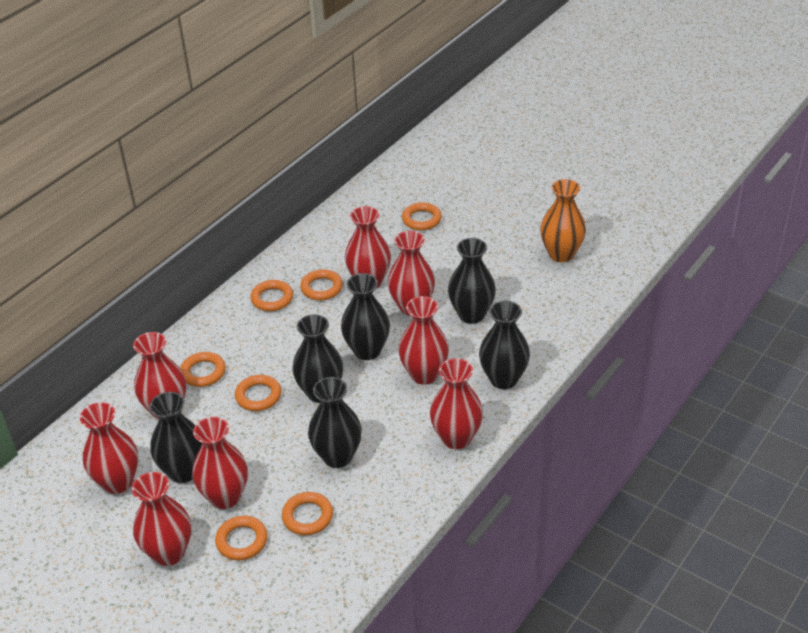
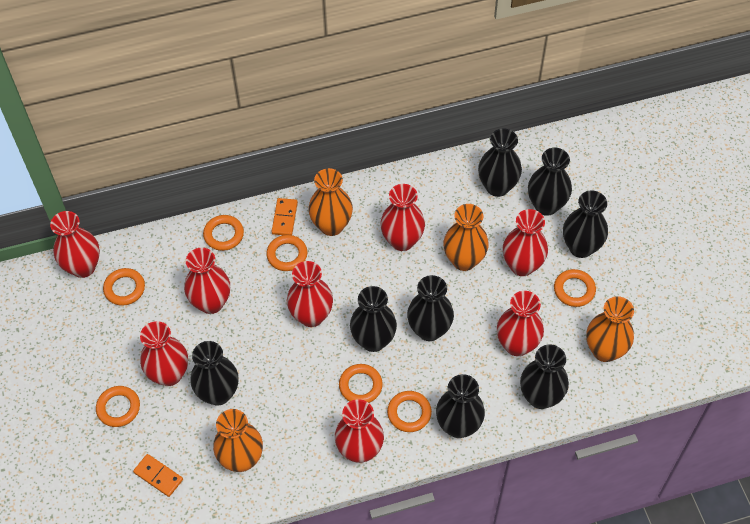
black vase: 6 -> 8
orange domino: 0 -> 2
orange vase: 1 -> 4

